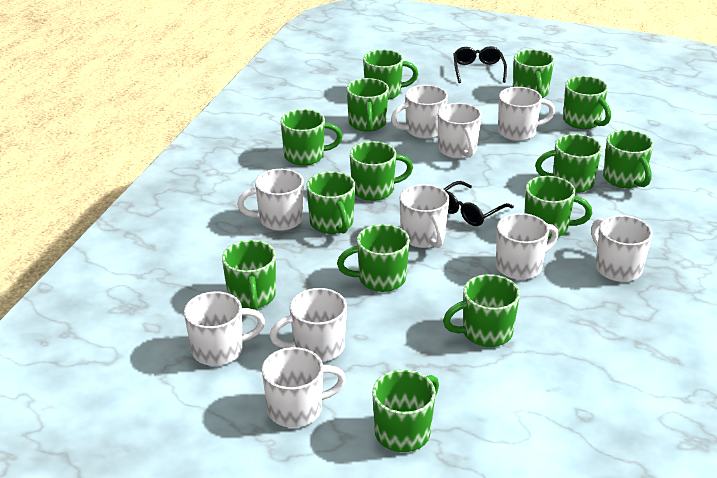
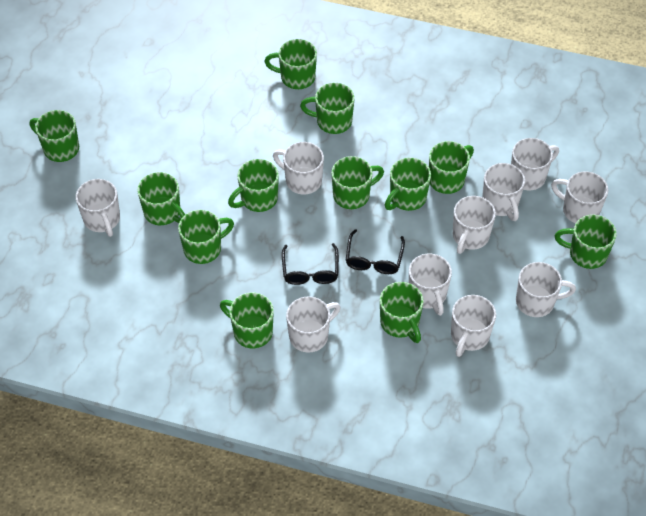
green mug: 14 -> 12

